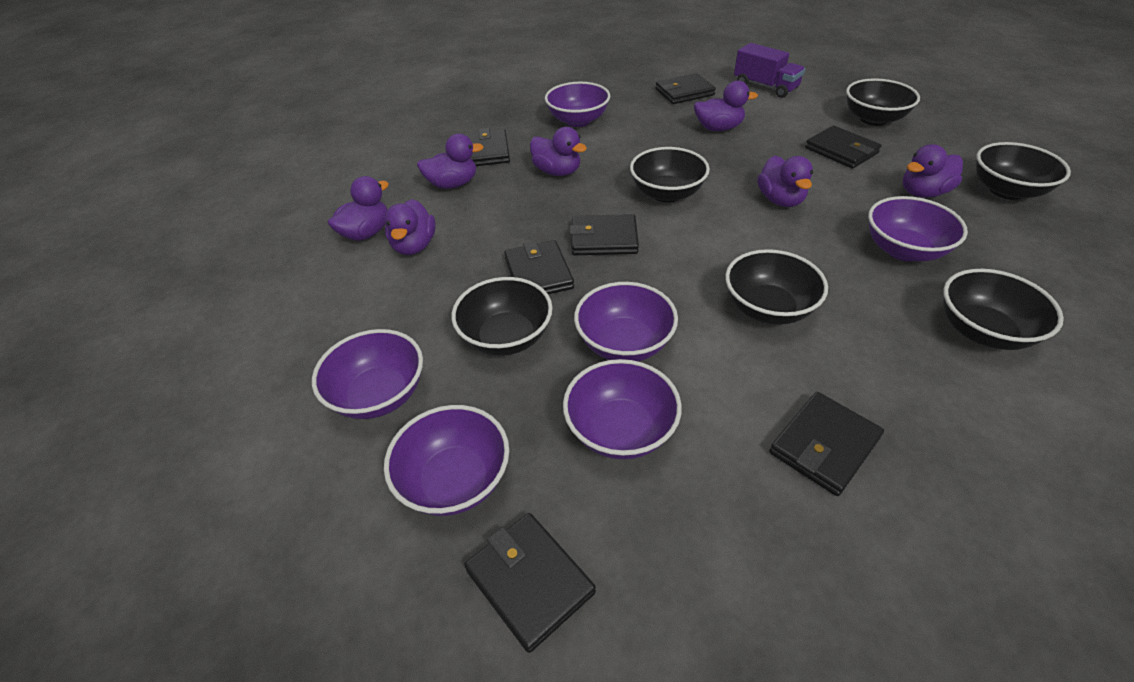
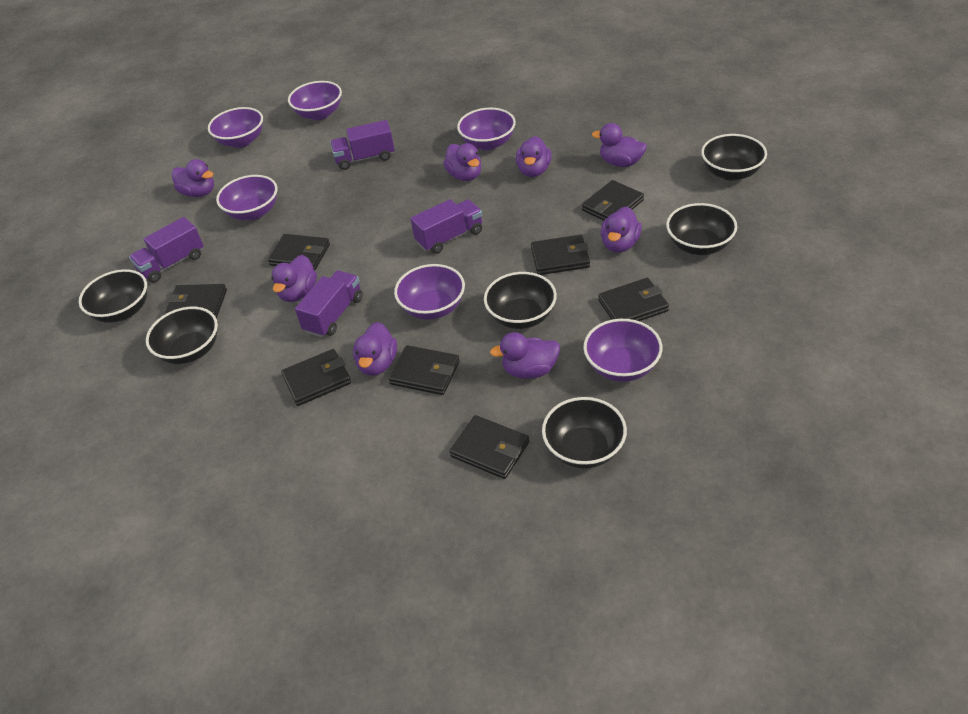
black wallet: 7 -> 8
purple duck: 7 -> 8
purple truck: 1 -> 4

